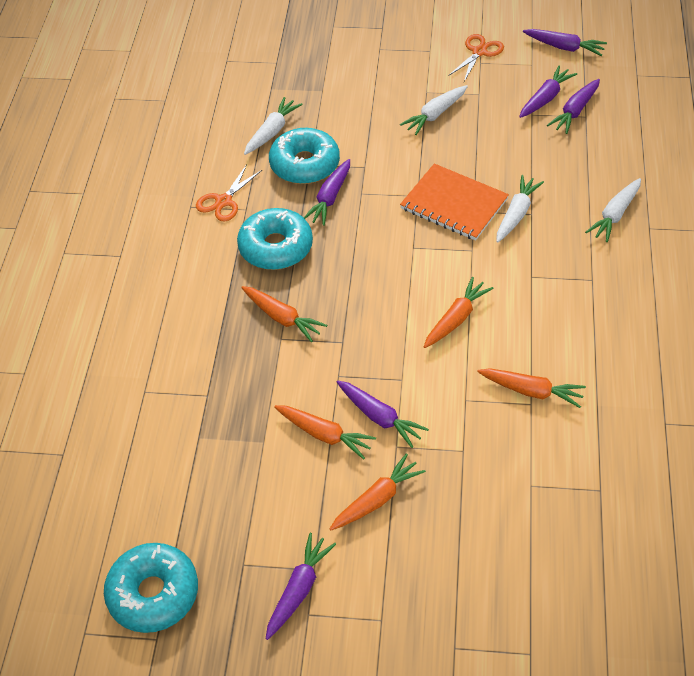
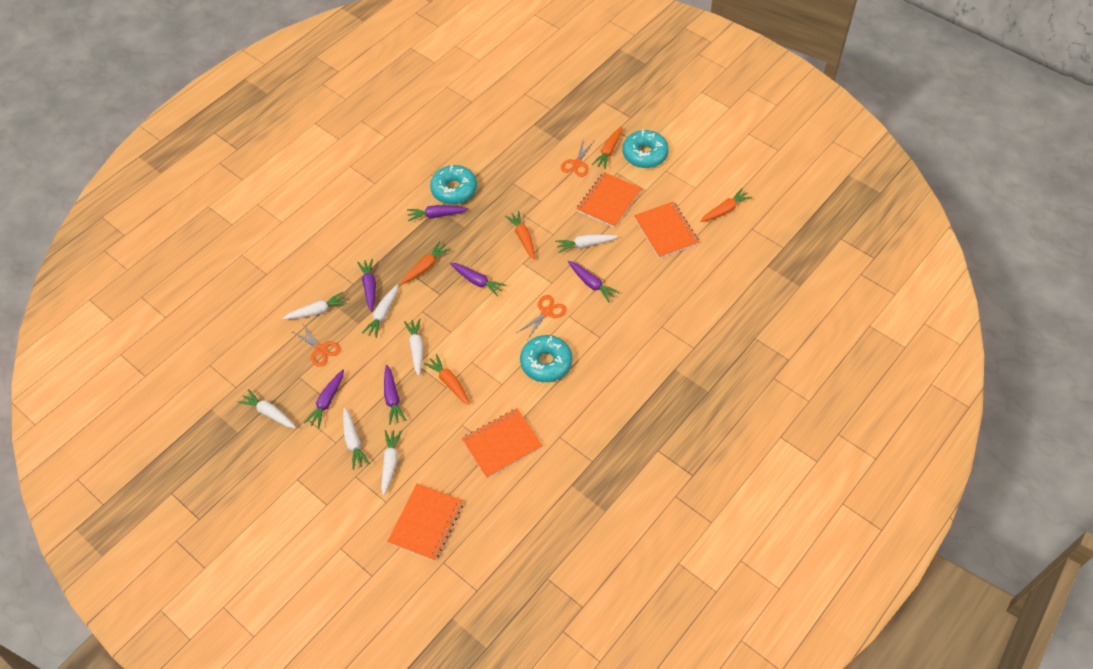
orange notebook: 1 -> 4
orange scissors: 2 -> 3
white carrot: 4 -> 7

